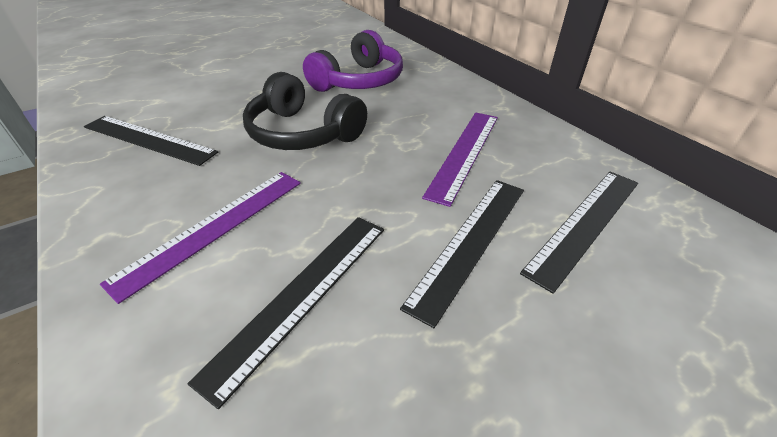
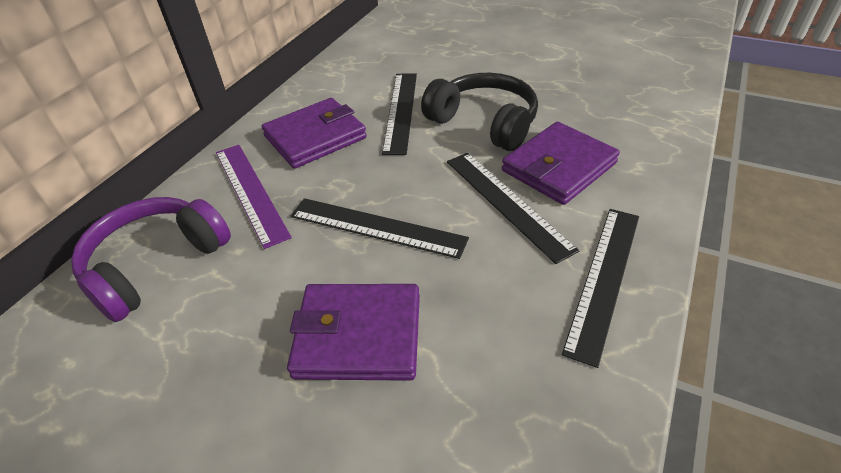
purple ruler: 2 -> 1
purple wallet: 0 -> 3

